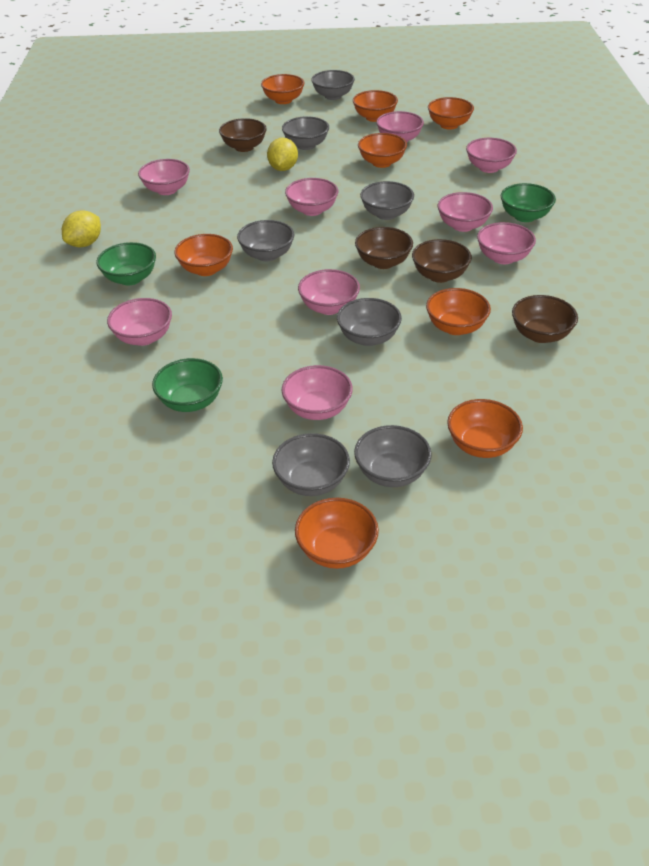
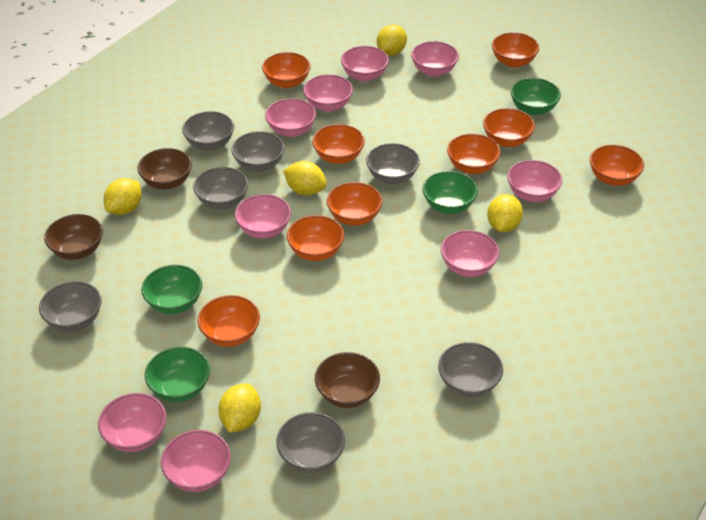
brown bowl: 4 -> 3
green bowl: 3 -> 4
orange bowl: 8 -> 9
yellow lemon: 2 -> 5

